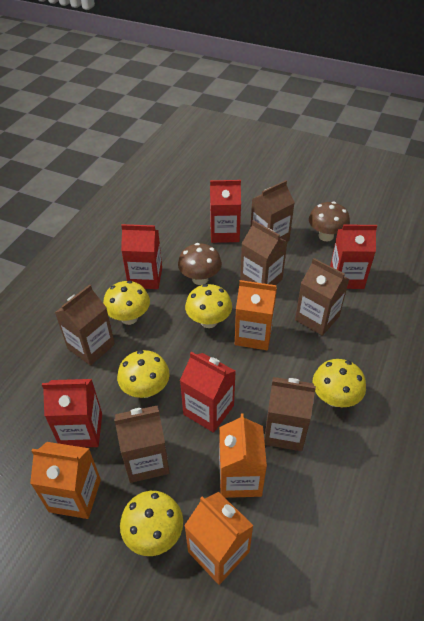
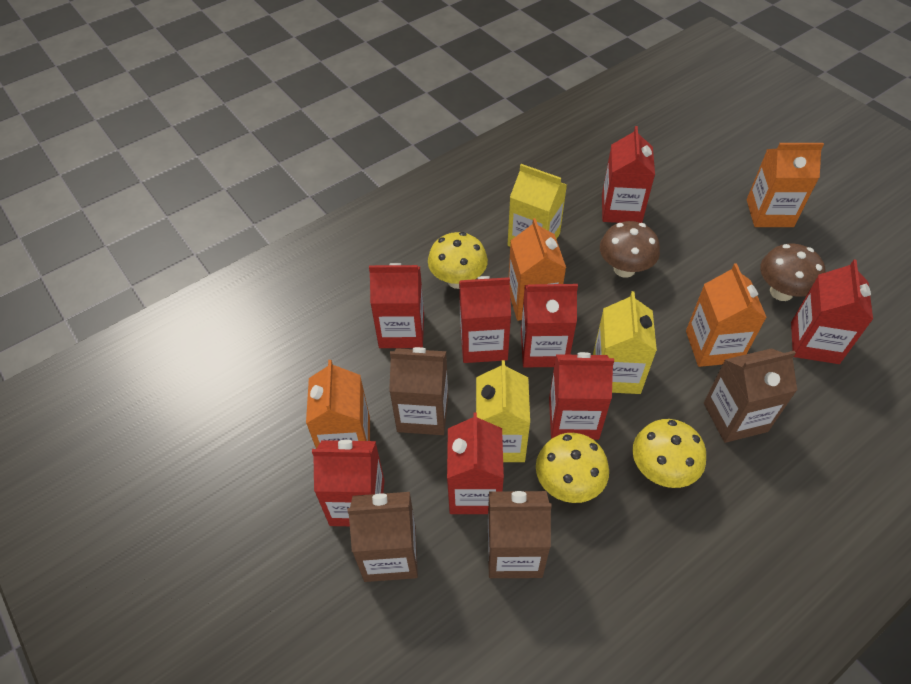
brown carton: 6 -> 4
red carton: 5 -> 8
yellow carton: 0 -> 3
yellow mushroom: 5 -> 3

